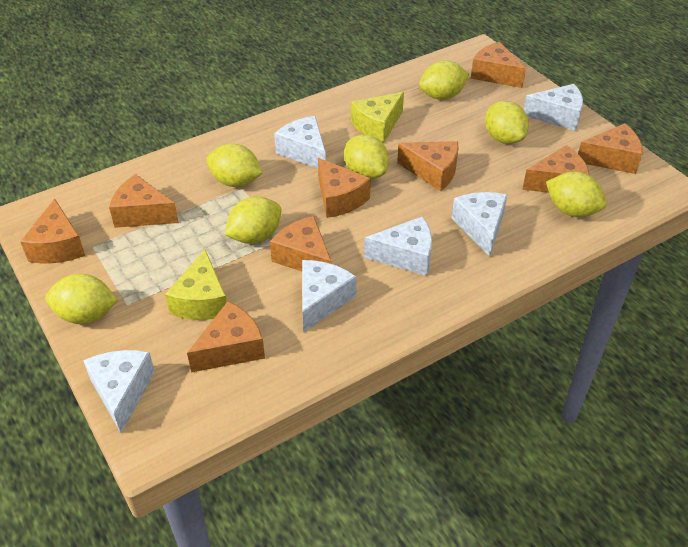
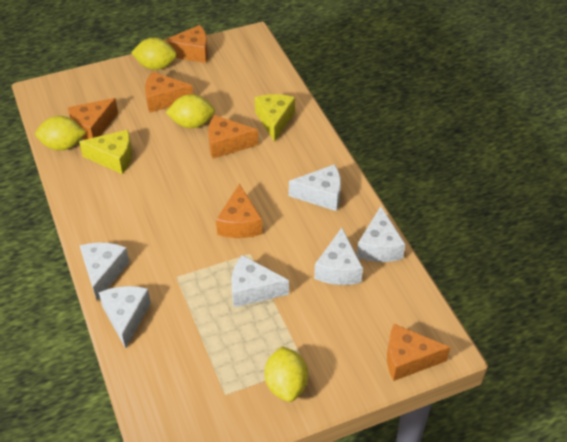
orange cheese: 9 -> 6
yellow lemon: 7 -> 4

